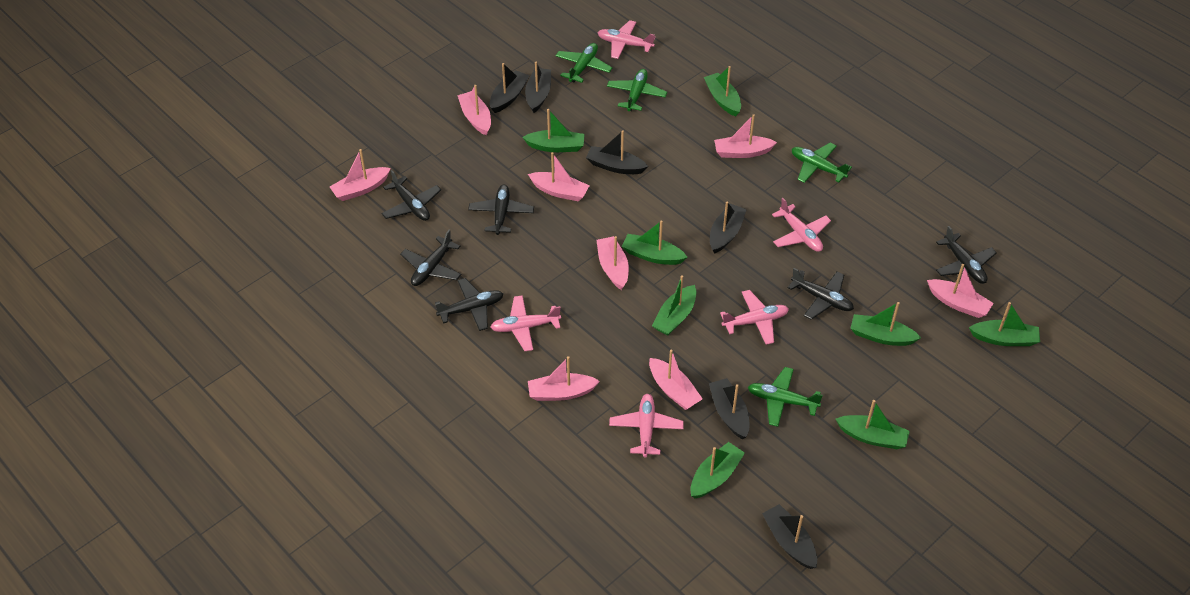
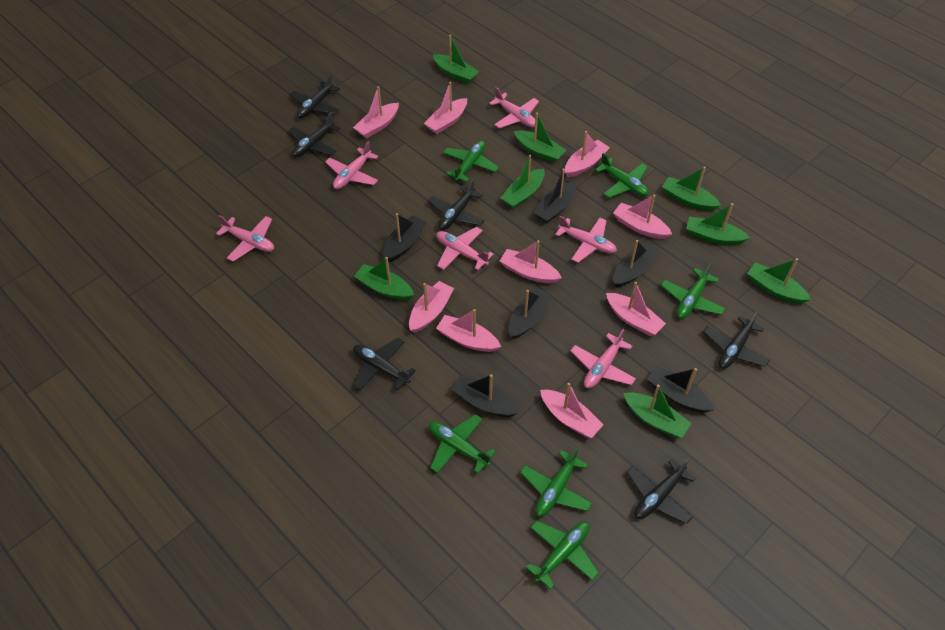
green plane: 4 -> 6
pink boat: 8 -> 9
pink plane: 5 -> 6

